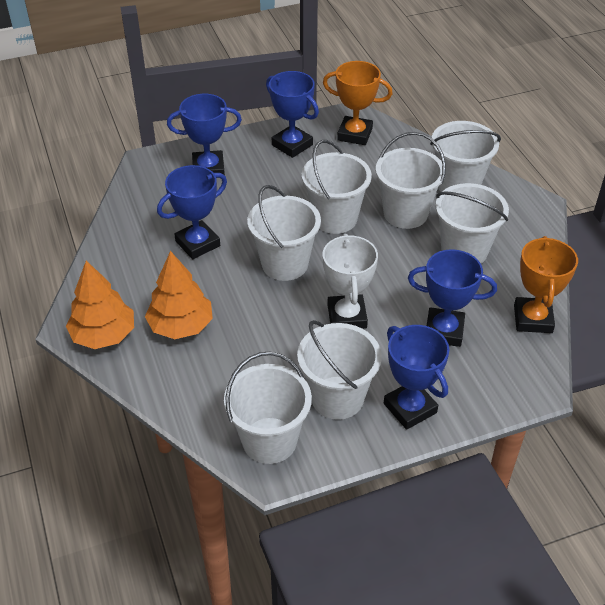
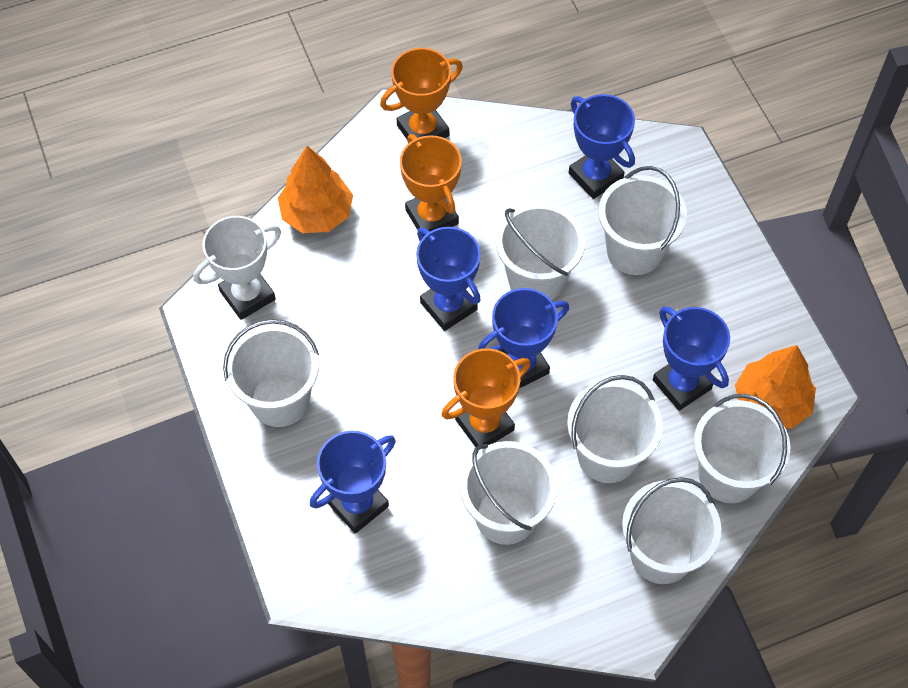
orange trophy: 2 -> 3

